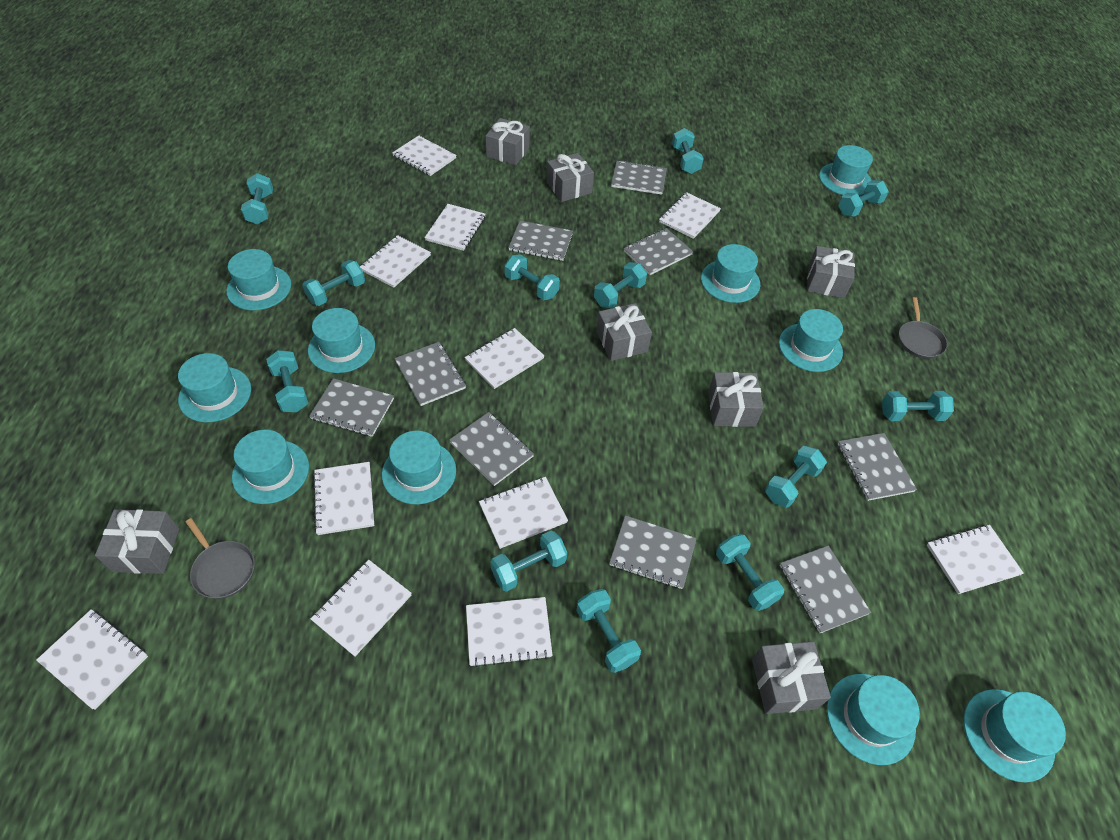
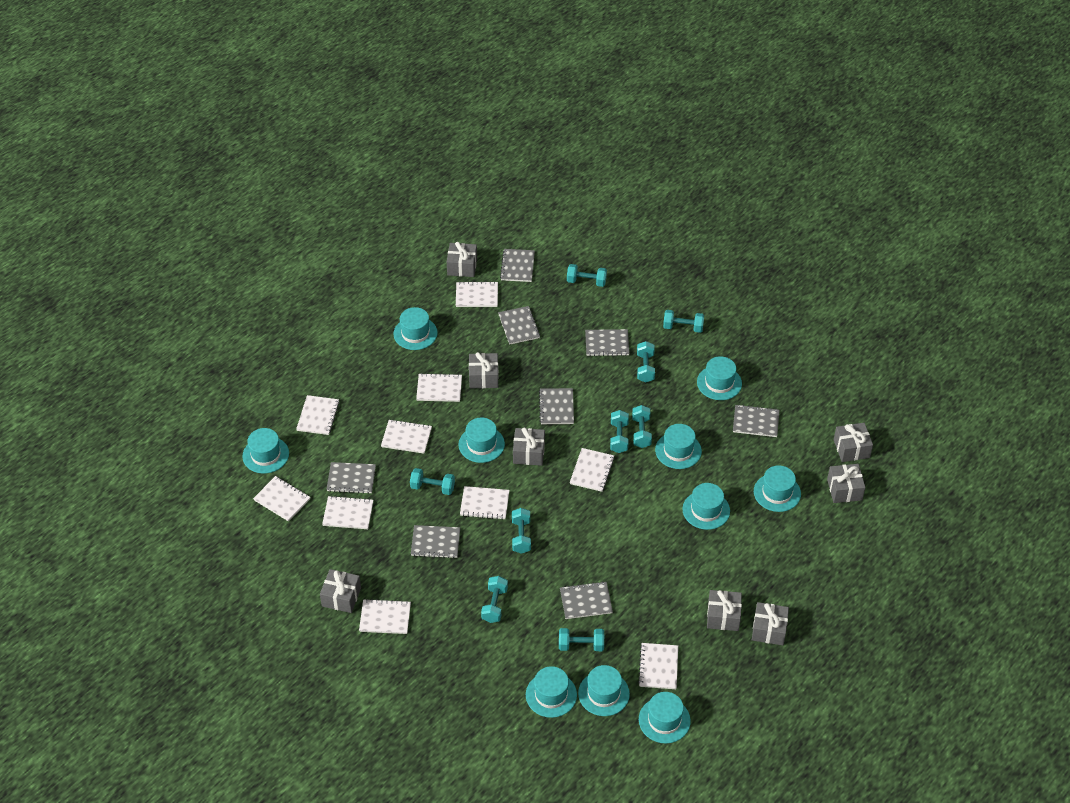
grey gift: 7 -> 8
grey notebook: 9 -> 8
grey pan: 2 -> 0
turquoise dumbbell: 12 -> 9
white notebook: 11 -> 10

